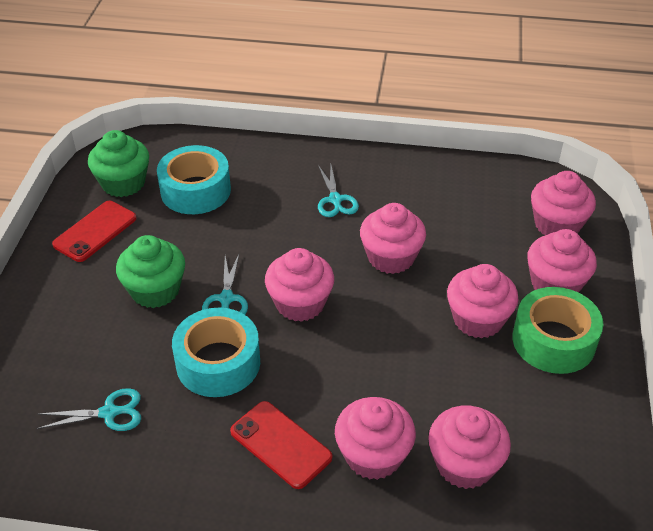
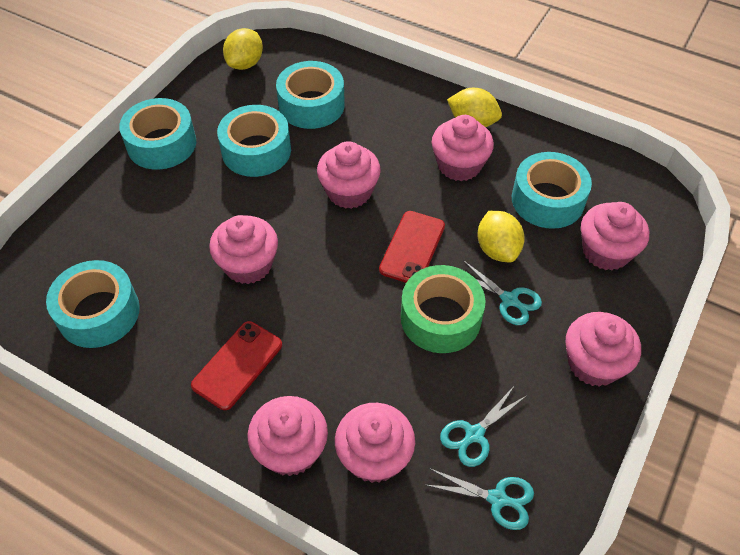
green cupcake: 2 -> 0
turquoise tape: 2 -> 5
yellow lemon: 0 -> 3

